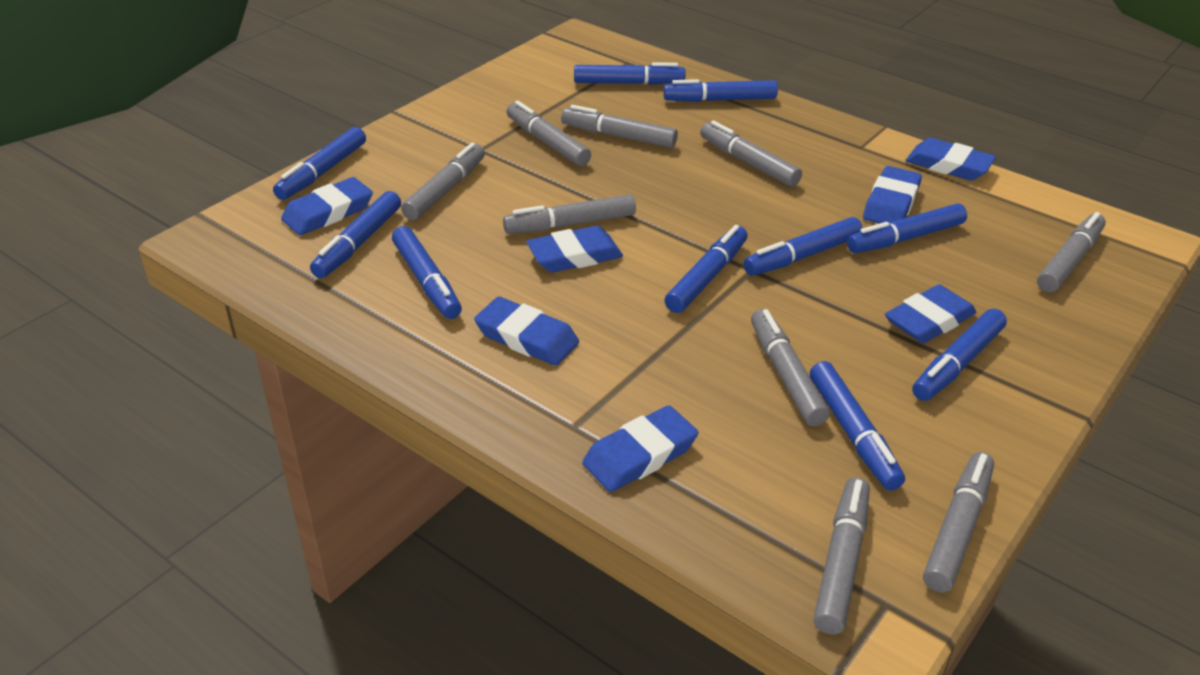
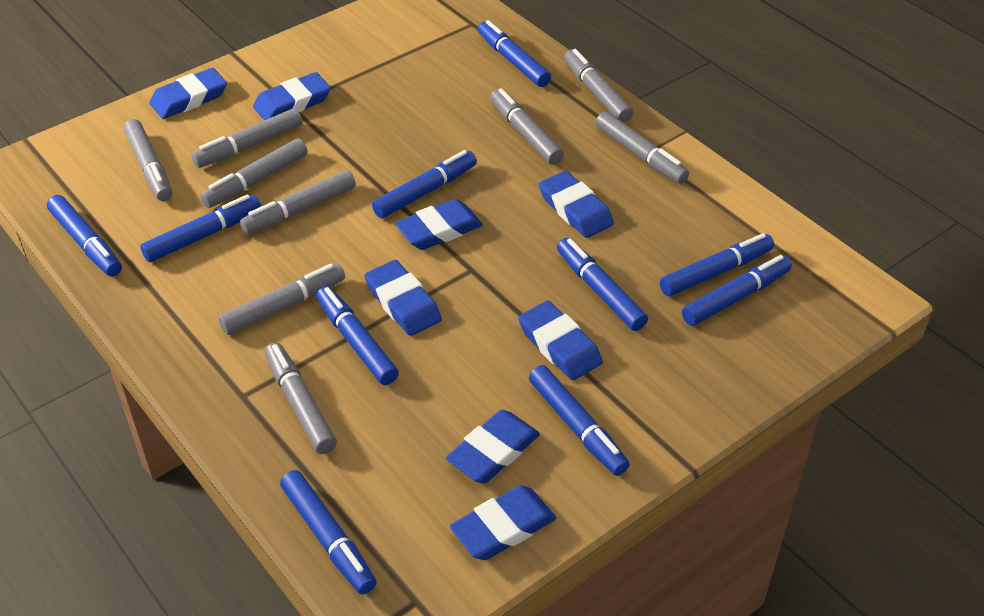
blue eraser: 7 -> 8

